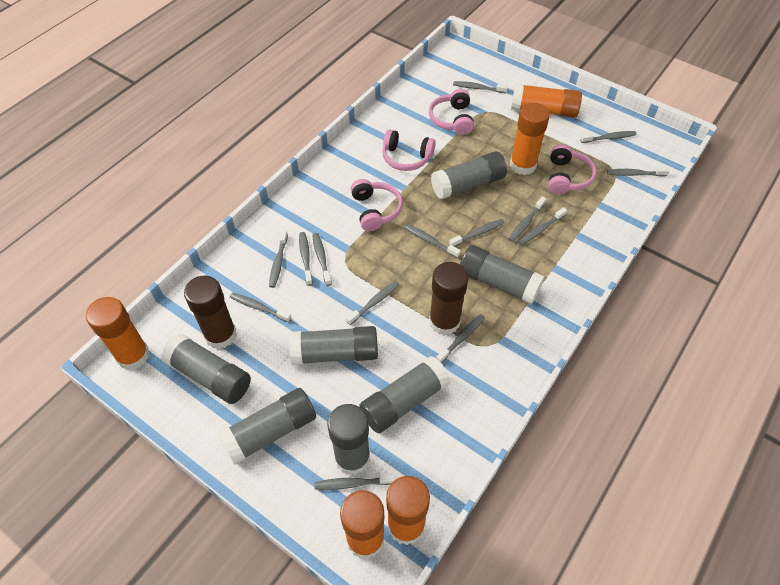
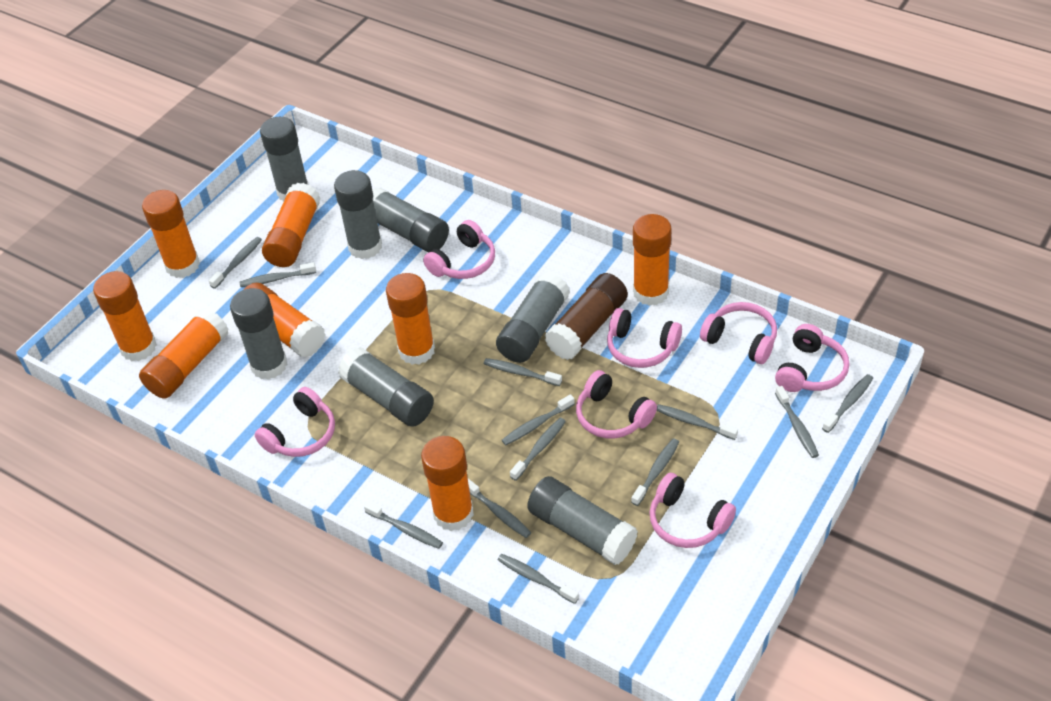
brown glue stick: 2 -> 1
grey toothbrush: 14 -> 12
orange glue stick: 5 -> 8
pink headphones: 4 -> 7

